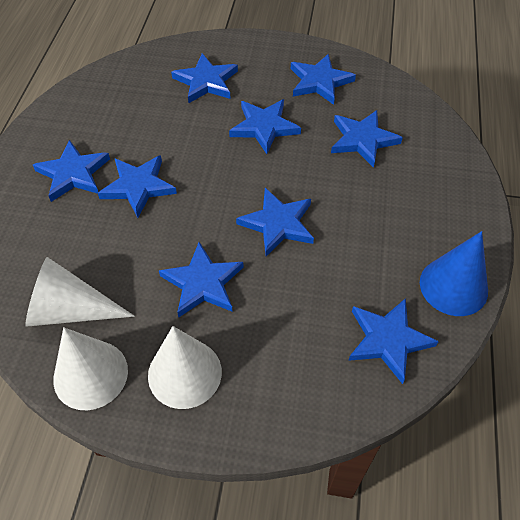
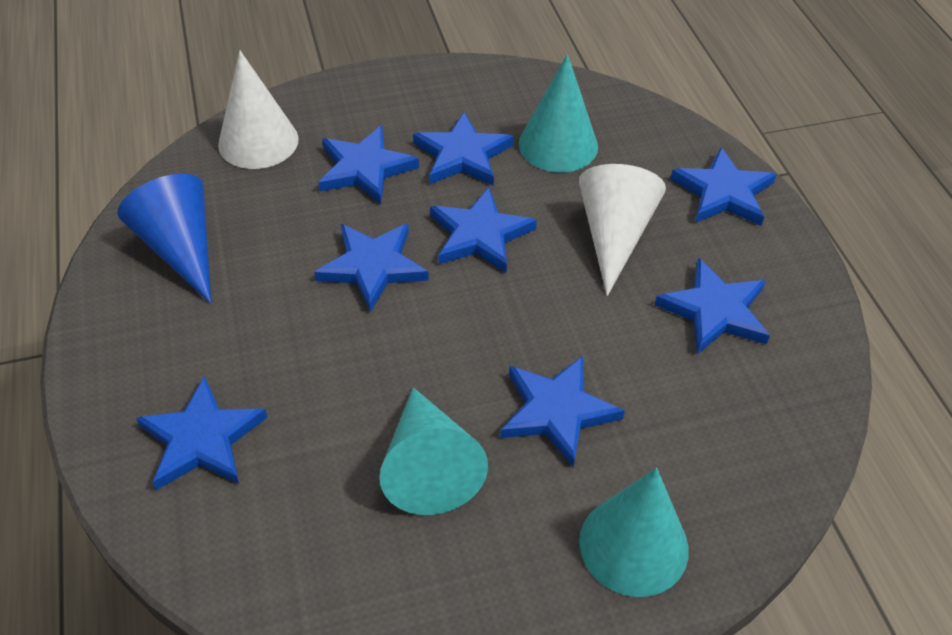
blue star: 9 -> 8
turquoise cone: 0 -> 3
white cone: 3 -> 2

